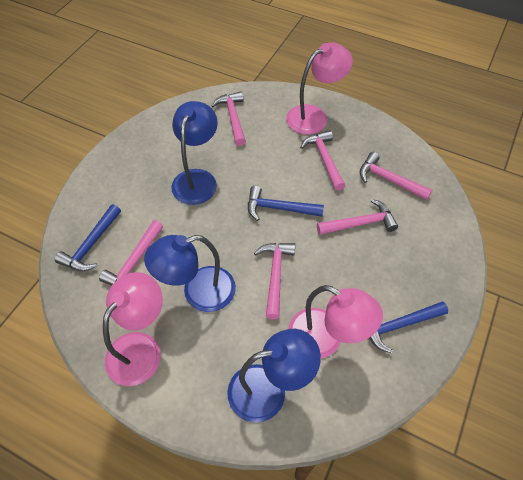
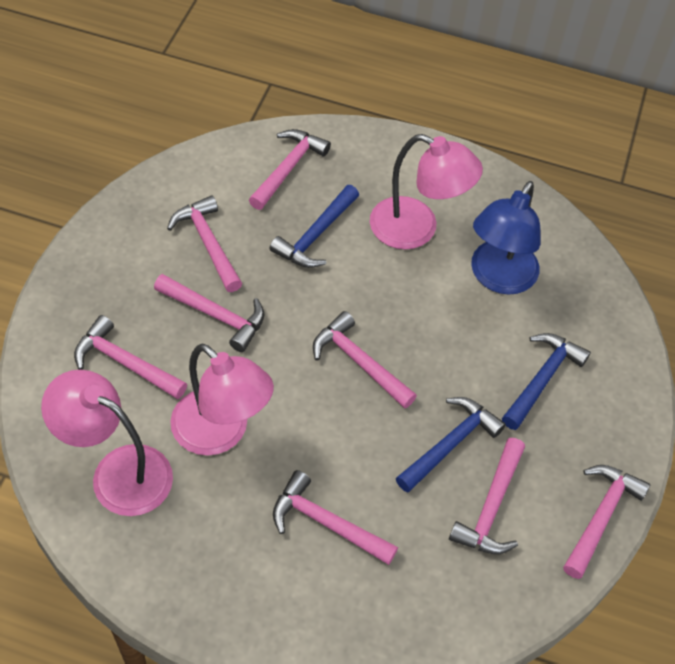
blue lamp: 3 -> 1
pink hammer: 6 -> 8

